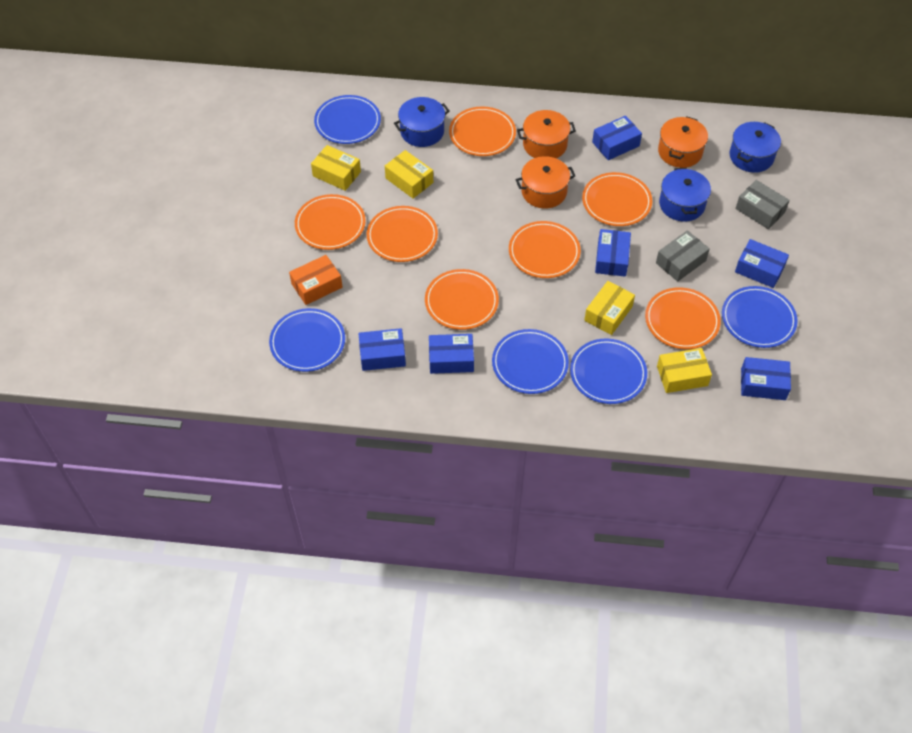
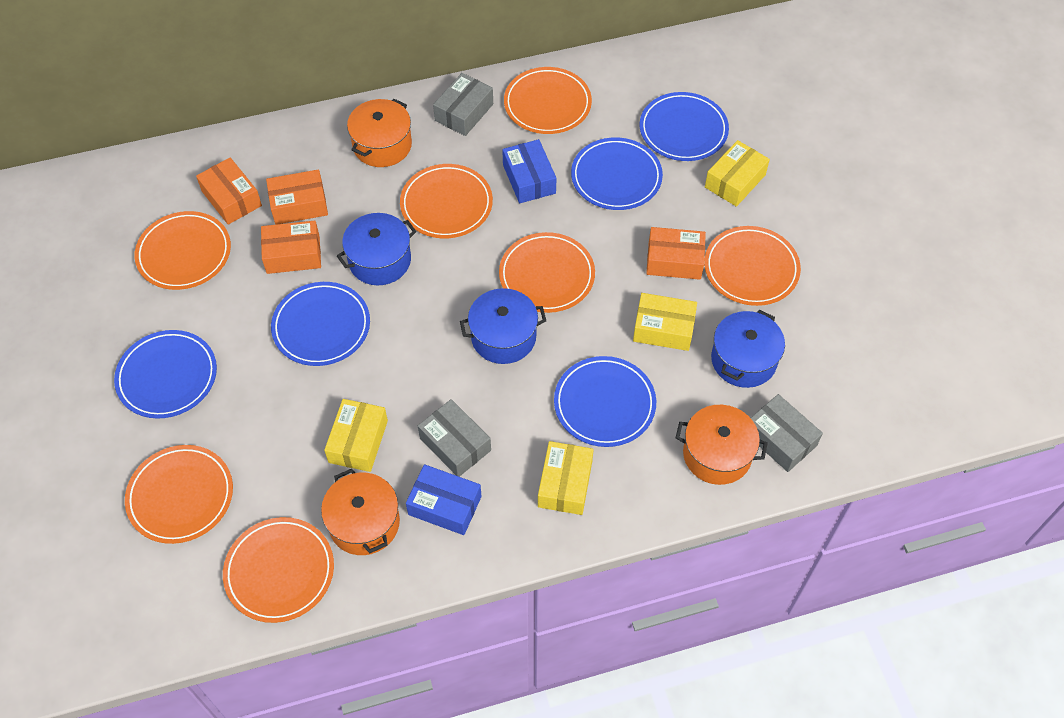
blue box: 6 -> 2
grey box: 2 -> 3
orange box: 1 -> 4

